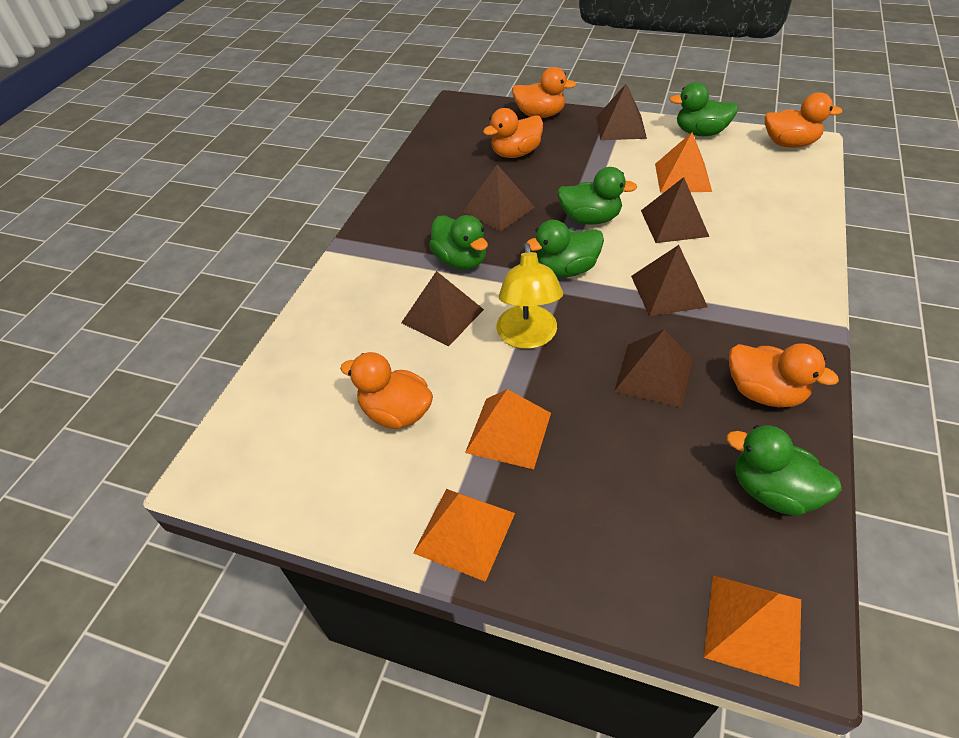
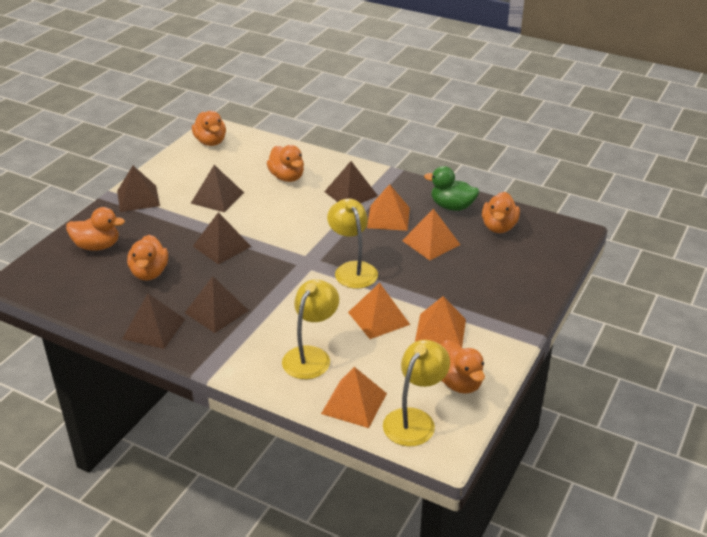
green duck: 5 -> 1
orange duck: 5 -> 6
orange pyramid: 4 -> 5
yellow lamp: 1 -> 3

